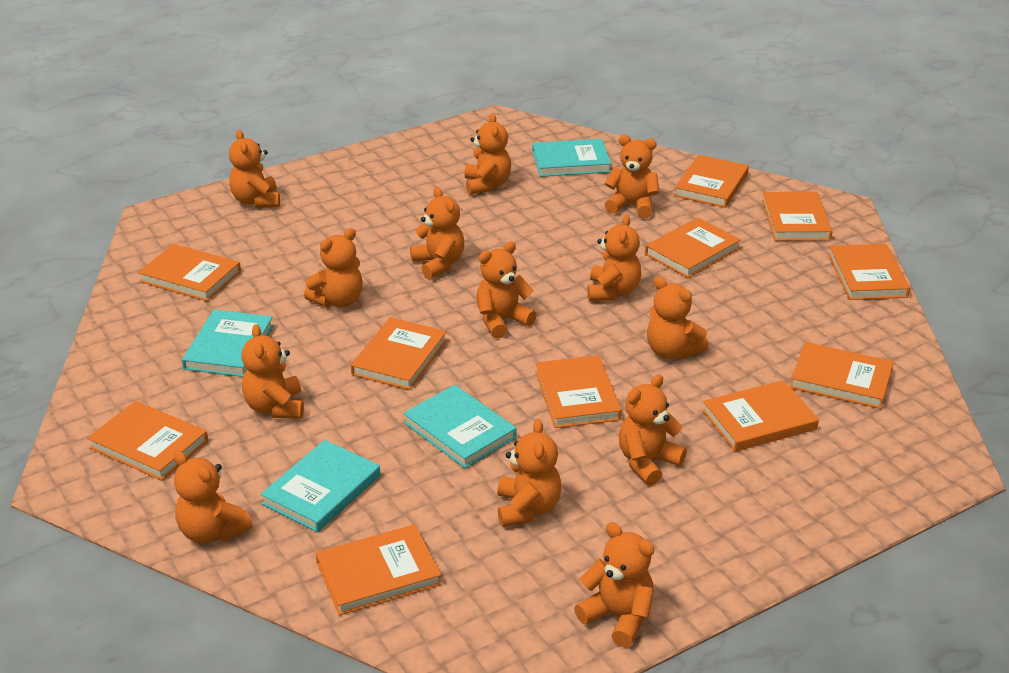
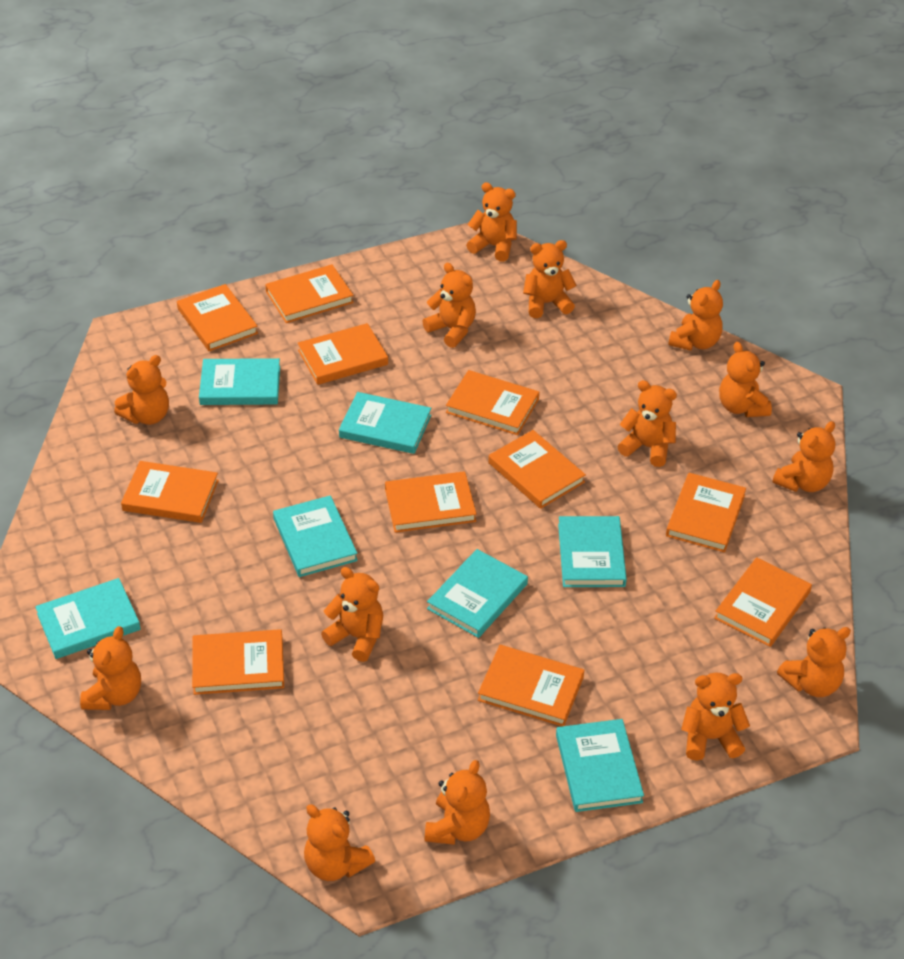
orange teddy bear: 13 -> 14
turquoise book: 4 -> 7

